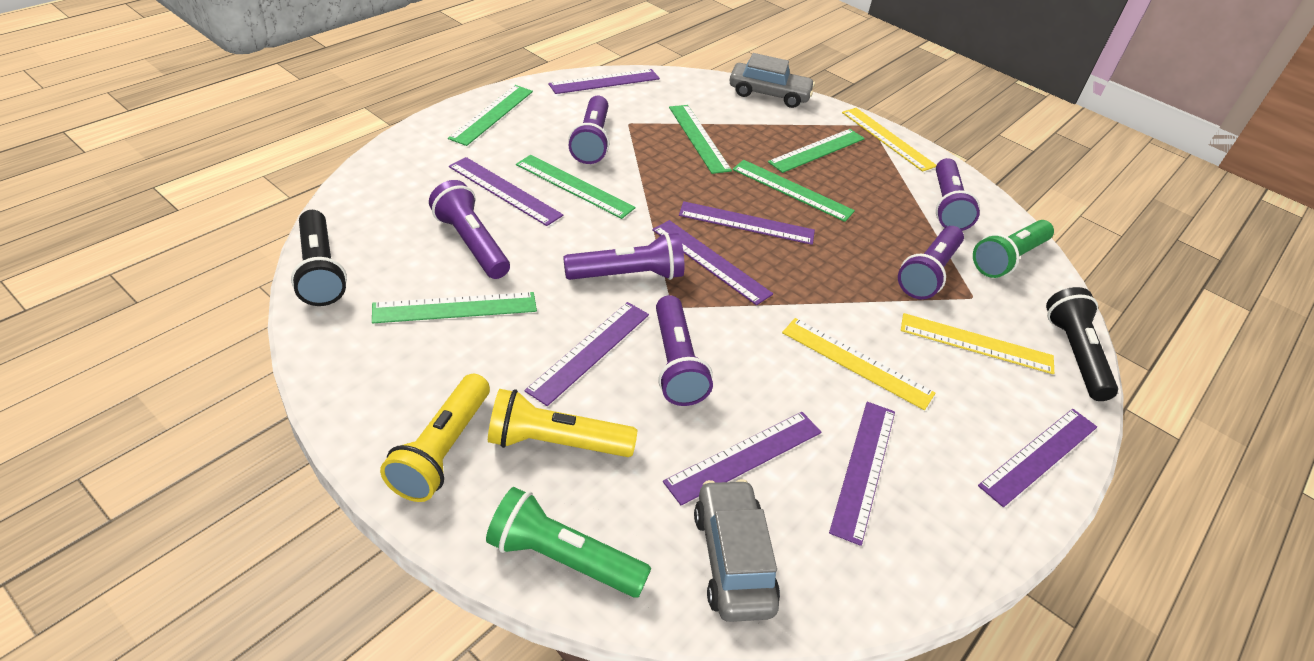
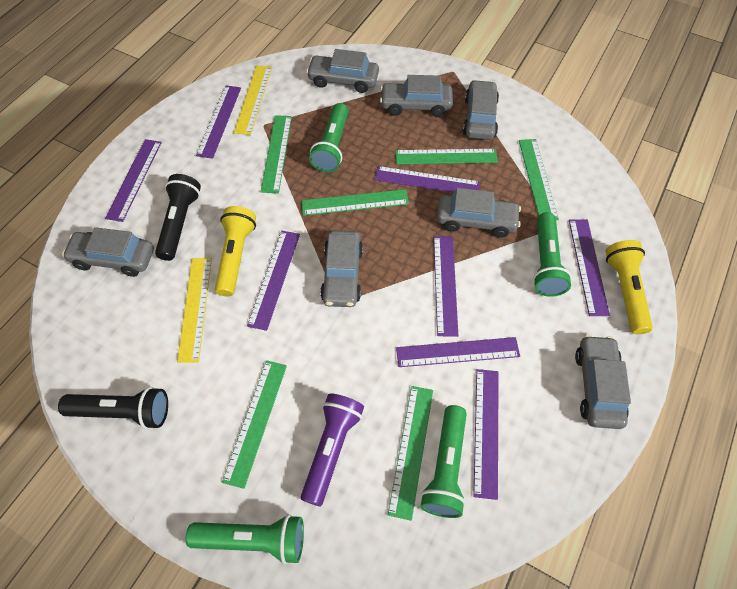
green flashlight: 2 -> 4
grey car: 2 -> 7
purple flashlight: 6 -> 1
yellow ruler: 3 -> 2

